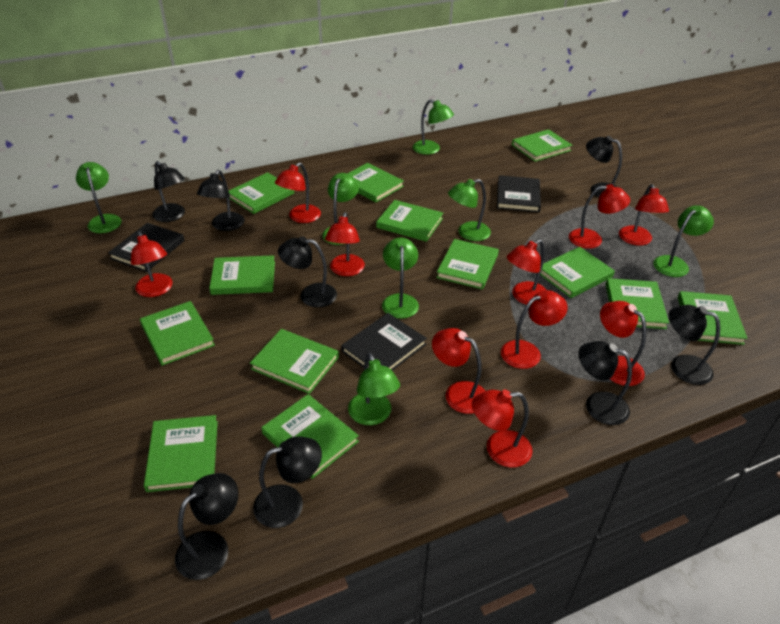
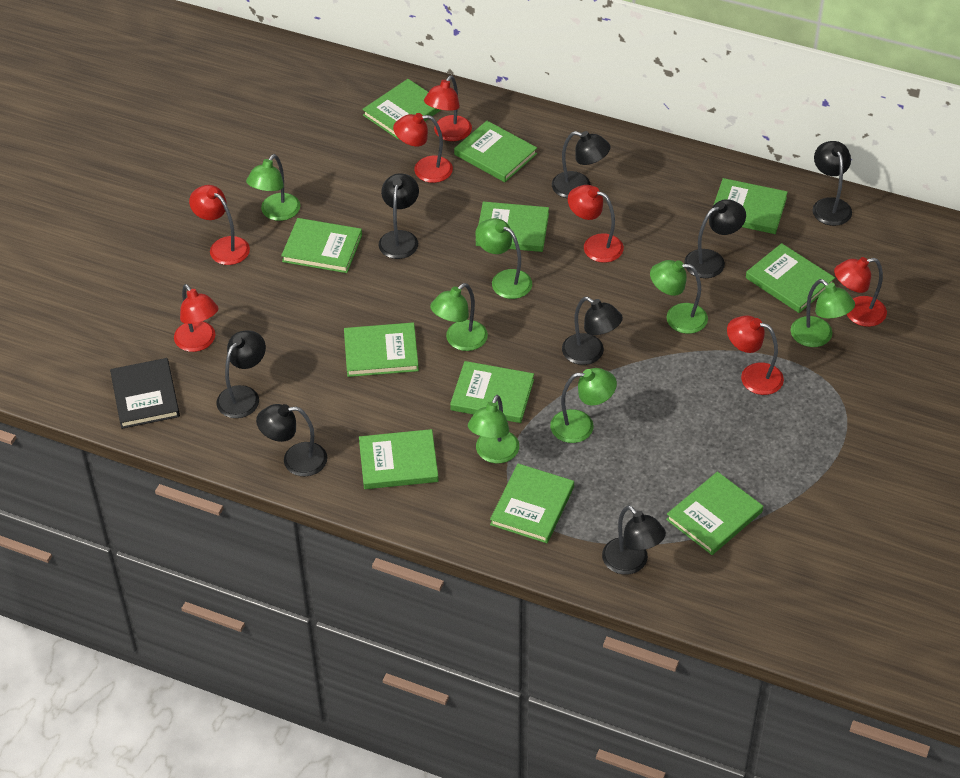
black book: 3 -> 1
green book: 13 -> 11
red lamp: 10 -> 7

